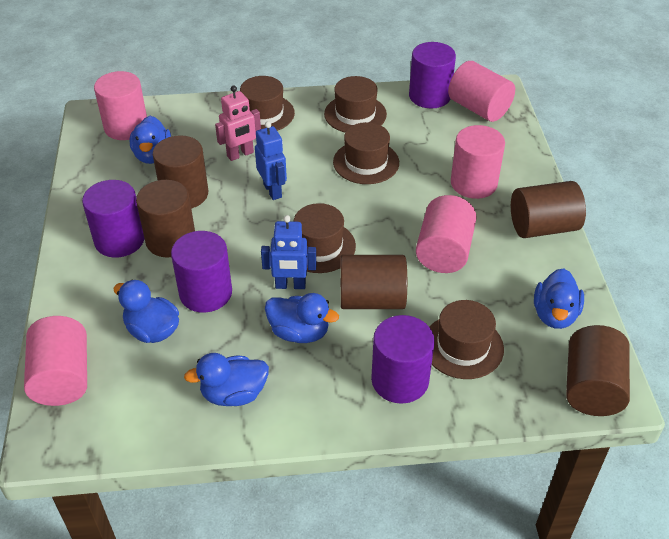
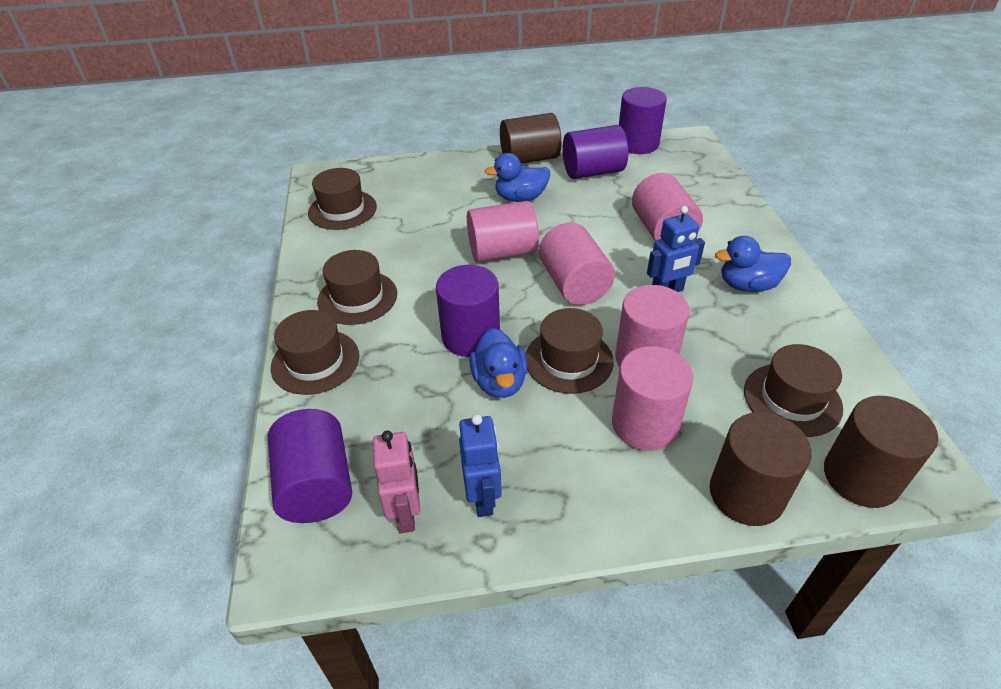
blue duck: 5 -> 3
brown cylinder: 5 -> 3

